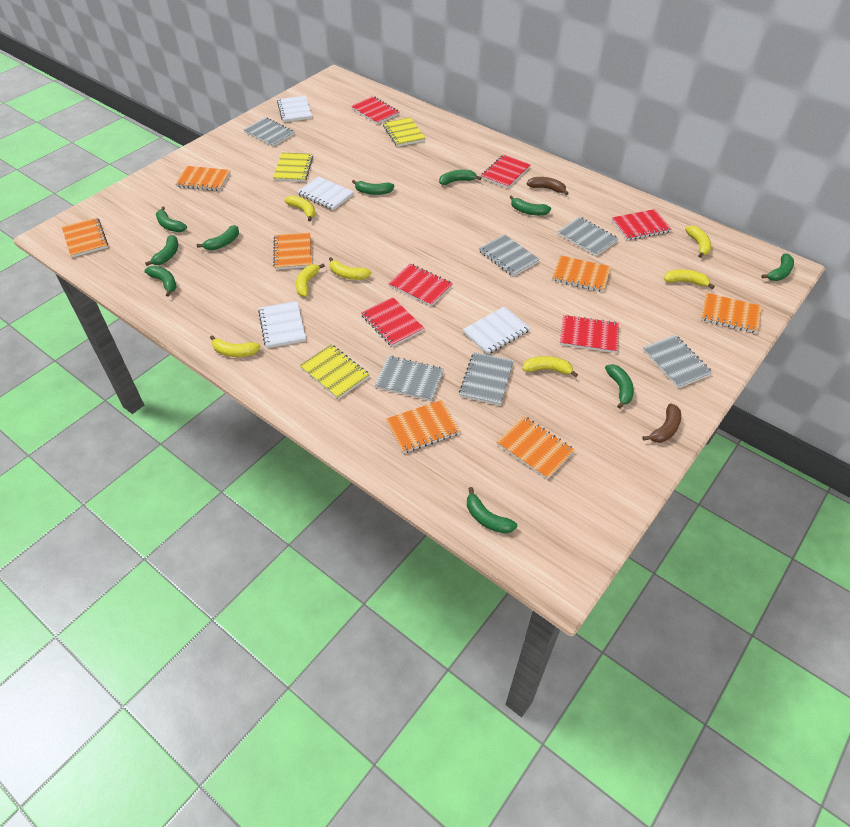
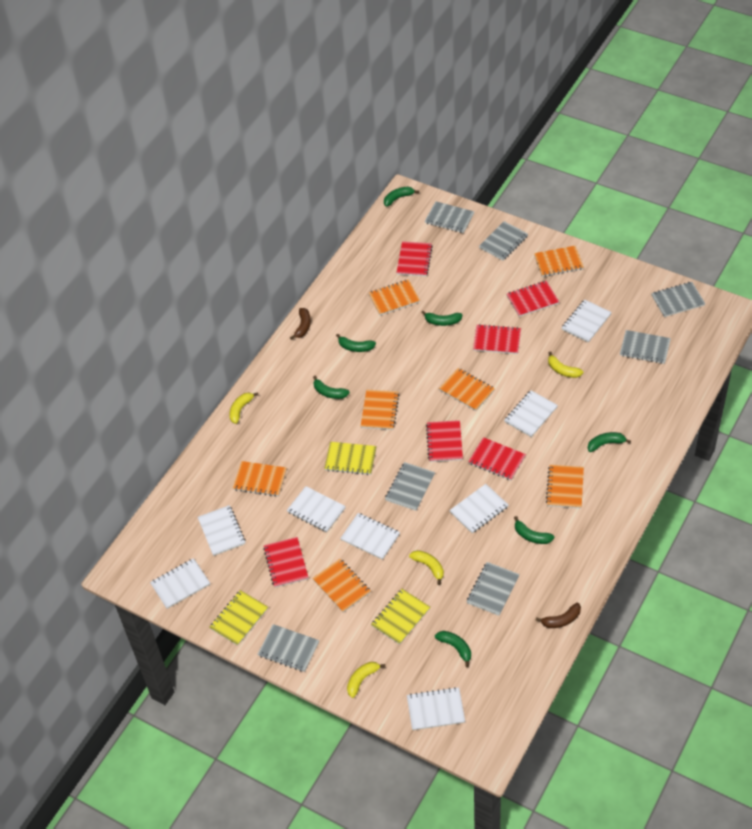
green banana: 10 -> 7
grey notebook: 6 -> 7
white notebook: 4 -> 8
yellow banana: 7 -> 4

